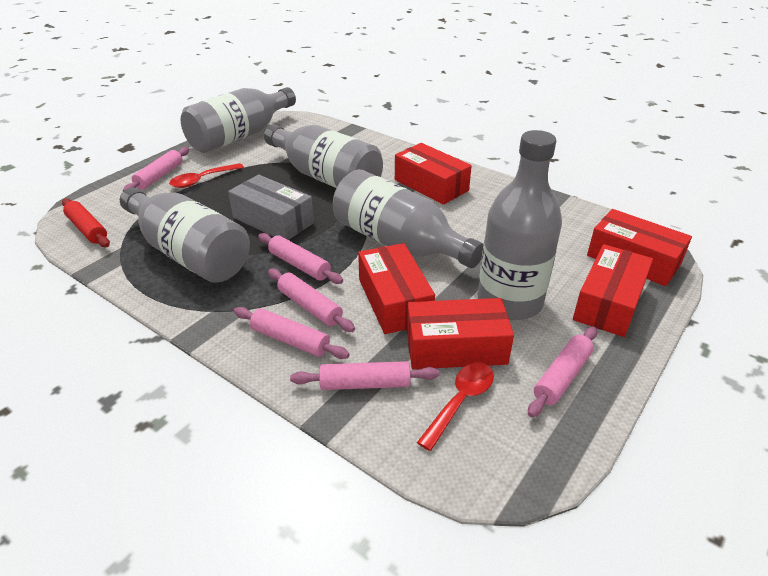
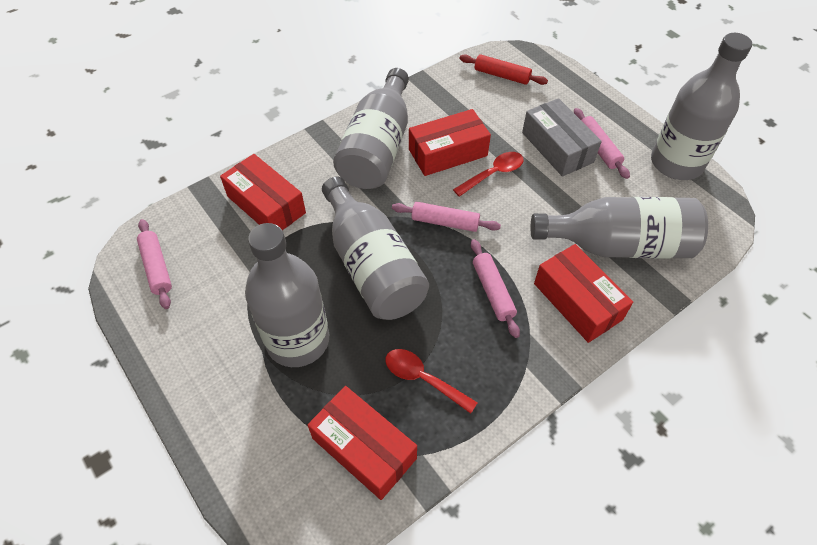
pink rolling pin: 6 -> 4
red box: 5 -> 4

